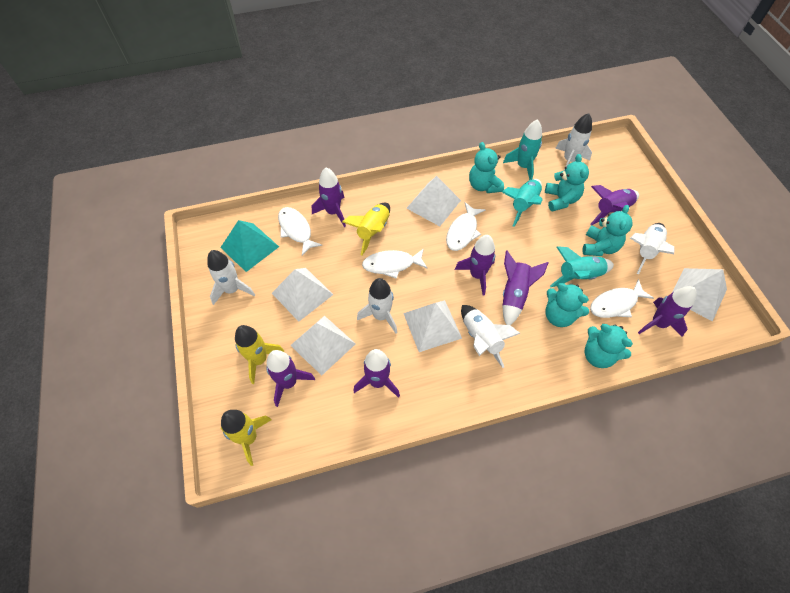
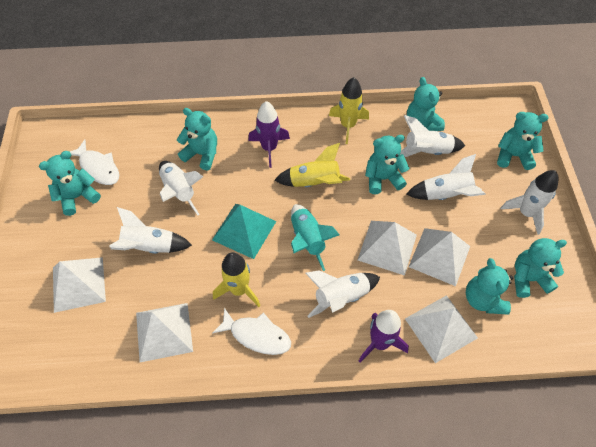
purple rocket: 7 -> 2
turquoise rocket: 3 -> 1
turquoise teddy bear: 5 -> 7
white fish: 4 -> 2
white rocket: 5 -> 6

